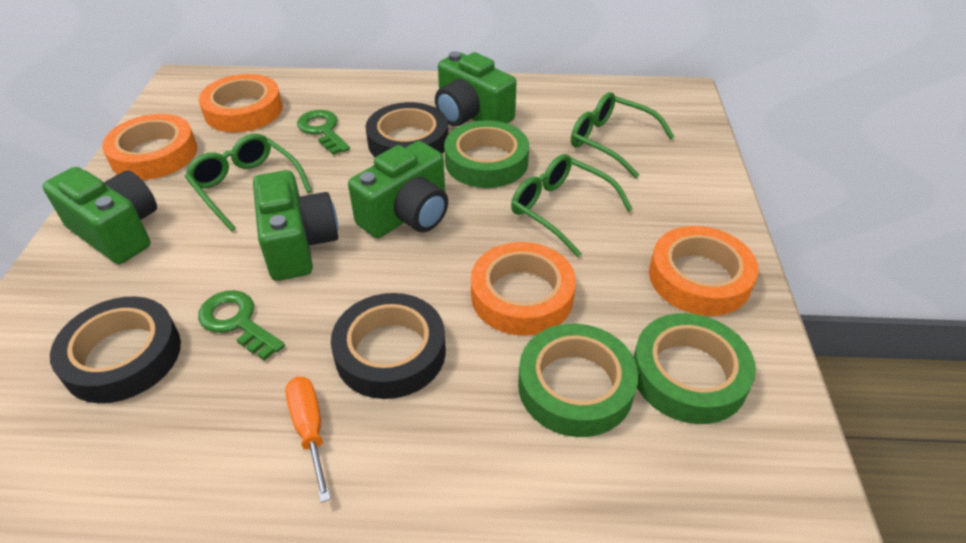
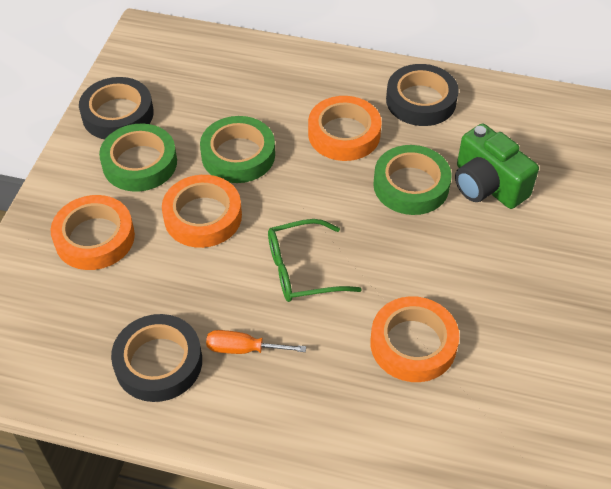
green camera: 4 -> 1
green glasses: 3 -> 1
green key: 2 -> 0

